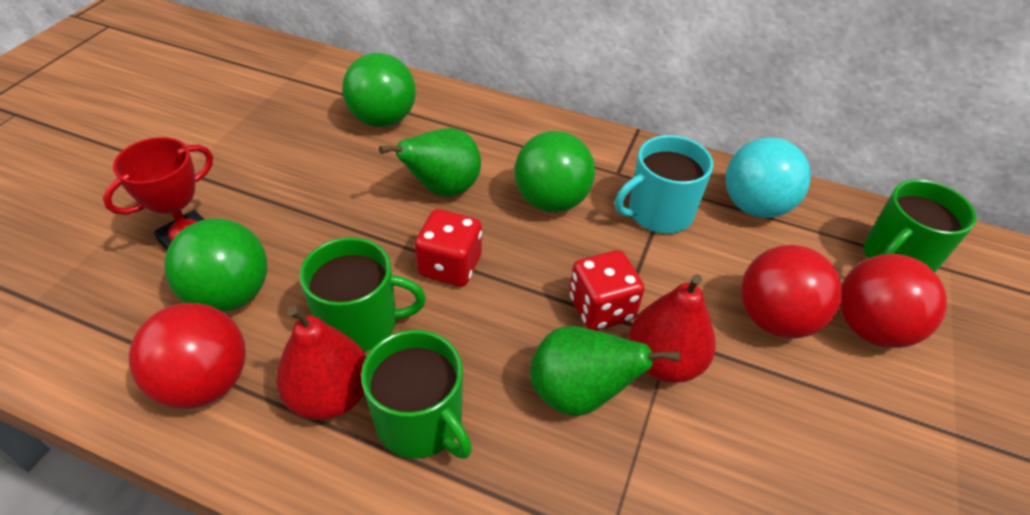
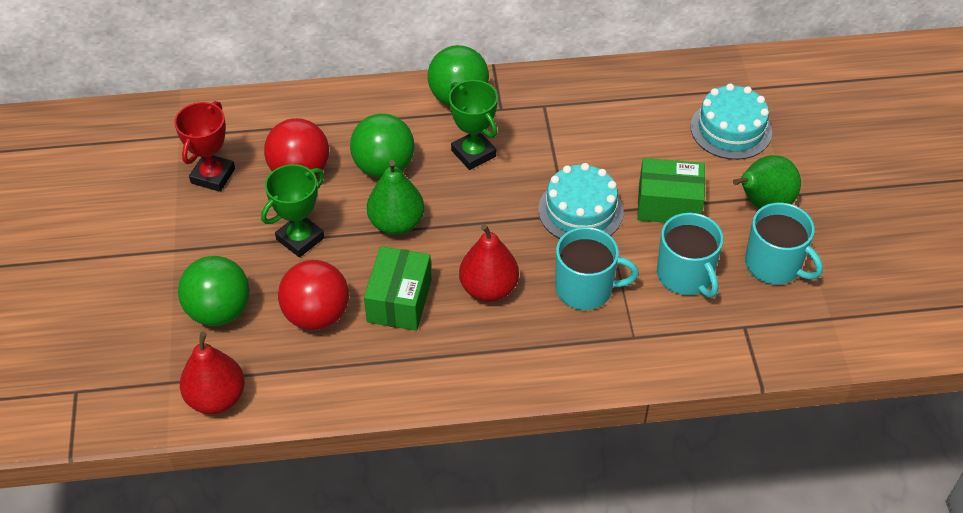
green box: 0 -> 2
green mug: 3 -> 0
green trophy: 0 -> 2
red ball: 3 -> 2
red dice: 2 -> 0
turquoise ball: 1 -> 0
turquoise cake: 0 -> 2
turquoise mug: 1 -> 3

